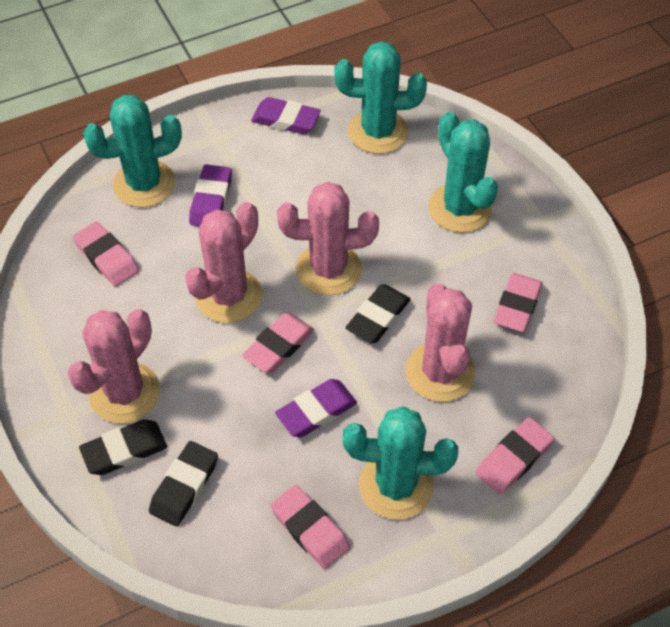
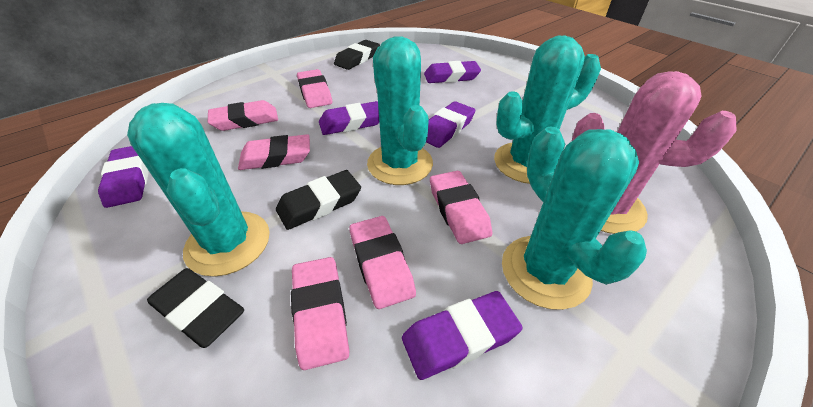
pink cactus: 4 -> 1
pink eraser: 5 -> 6
purple eraser: 3 -> 5

